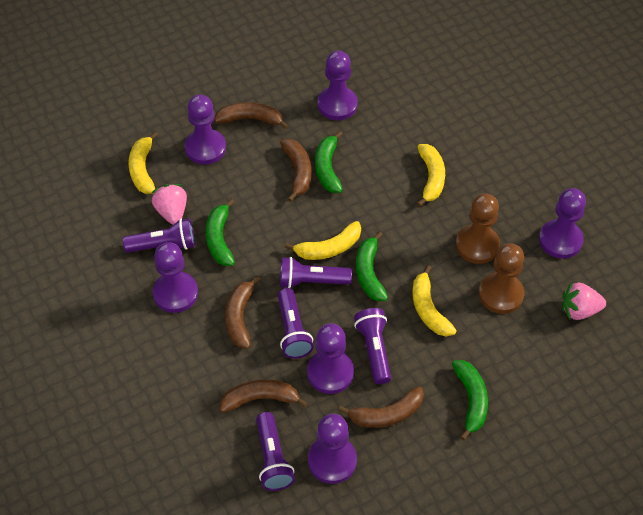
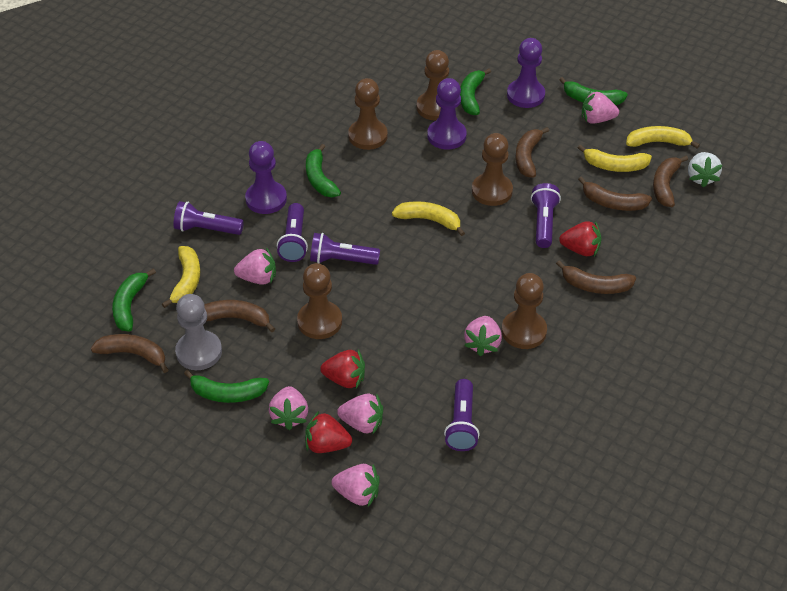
brown banana: 5 -> 6
brown pawn: 2 -> 5
green banana: 4 -> 5
grey pawn: 0 -> 1
pink strawberry: 2 -> 6
purple pawn: 6 -> 3
red strawberry: 0 -> 3
white strawberry: 0 -> 1

